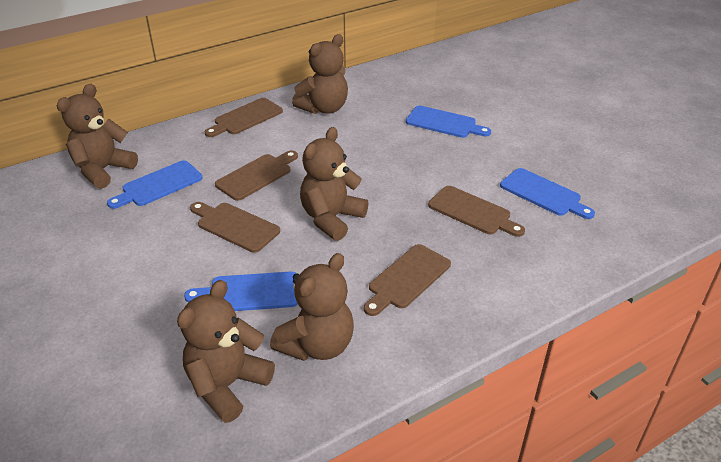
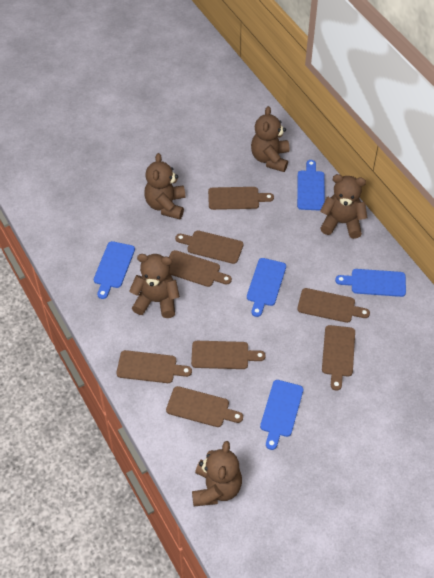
blue cutting board: 4 -> 5
brown cutting board: 5 -> 8

